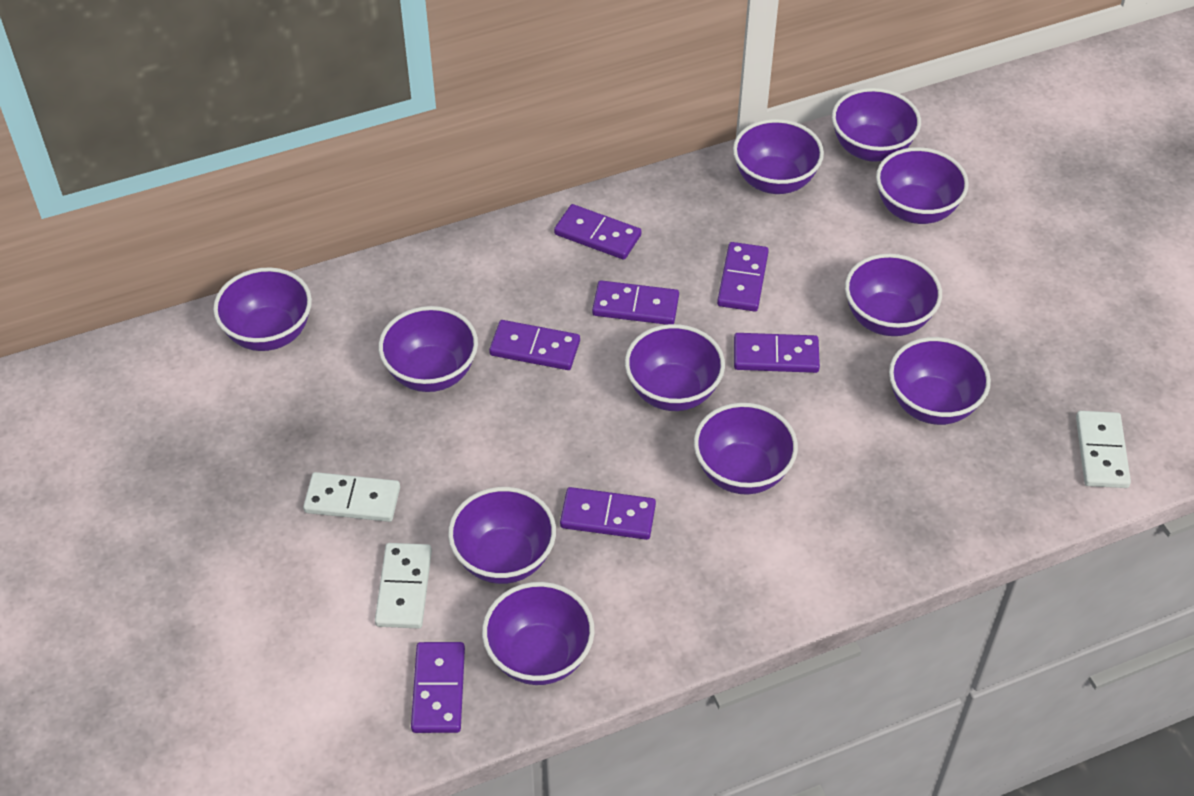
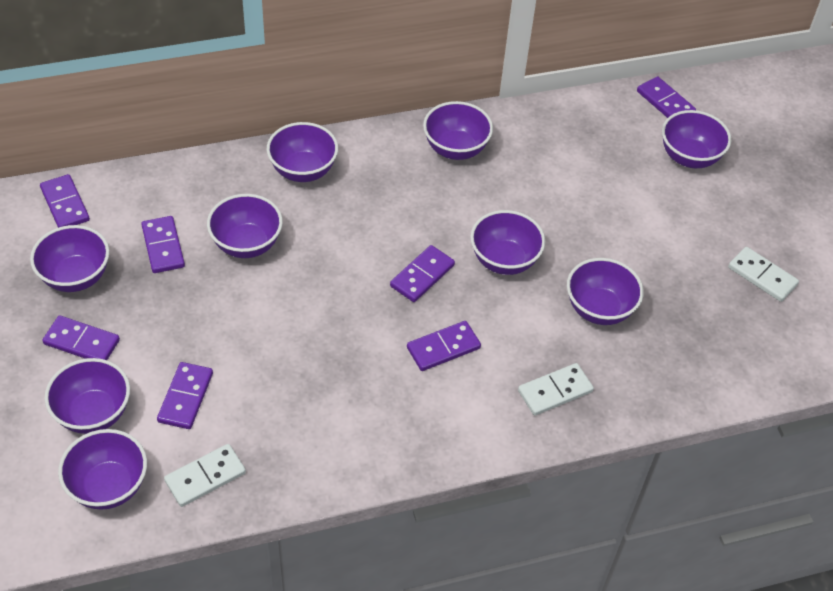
purple bowl: 11 -> 9

